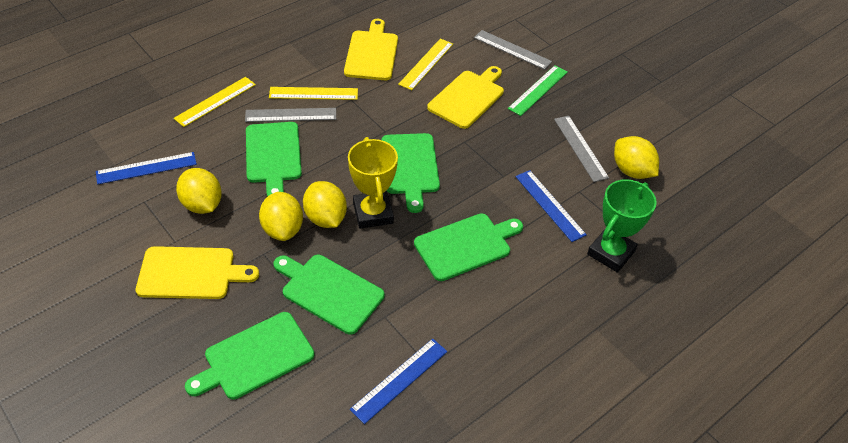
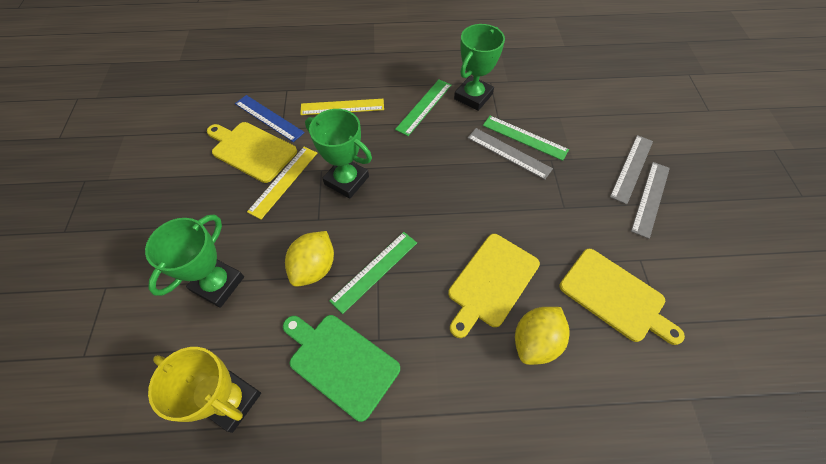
blue ruler: 3 -> 1
green cutting board: 5 -> 1
green ruler: 1 -> 3
green trophy: 1 -> 3
yellow lemon: 4 -> 2
yellow ruler: 3 -> 2

